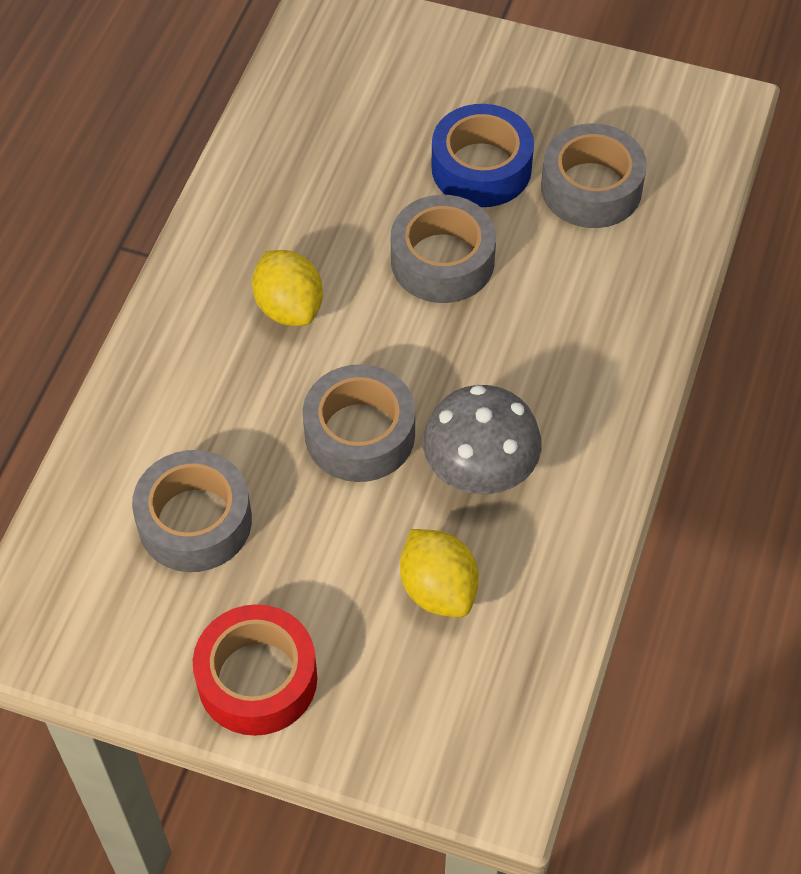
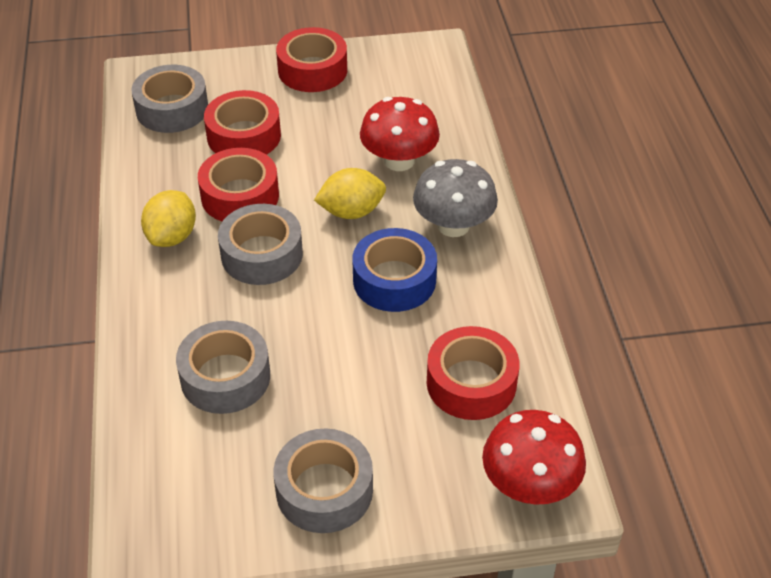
red mushroom: 0 -> 2
red tape: 1 -> 4

